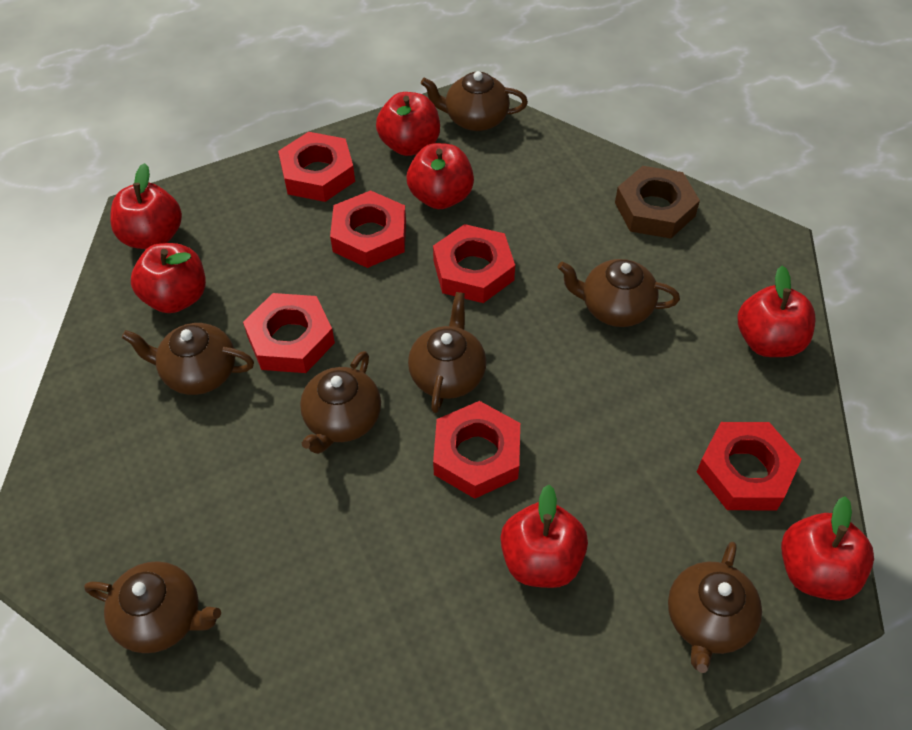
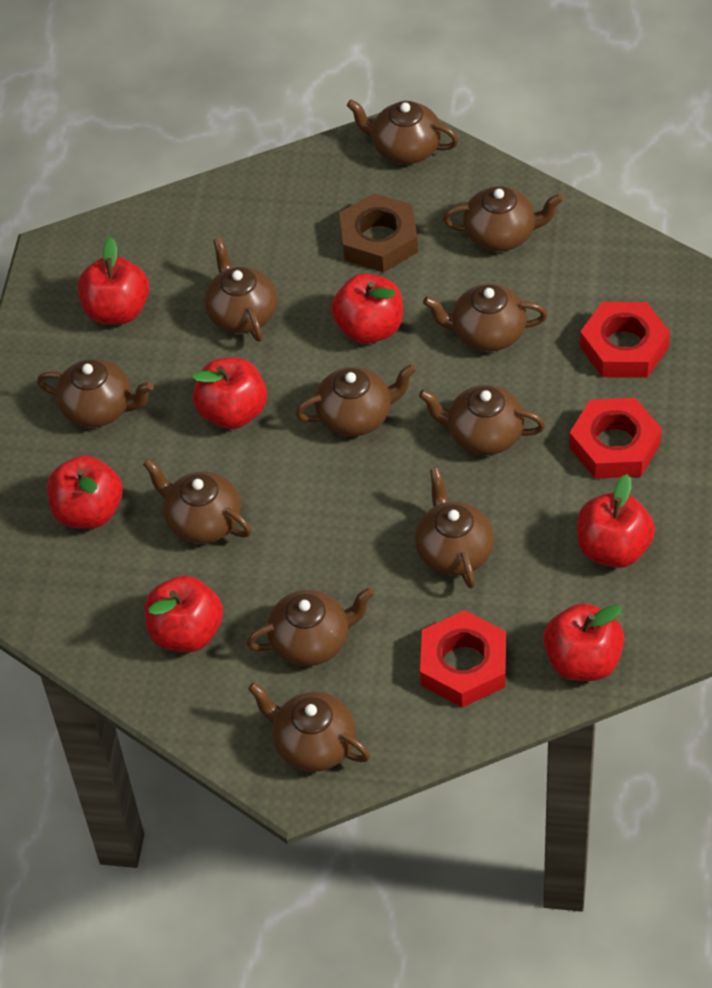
brown teapot: 7 -> 11
red nut: 6 -> 3

